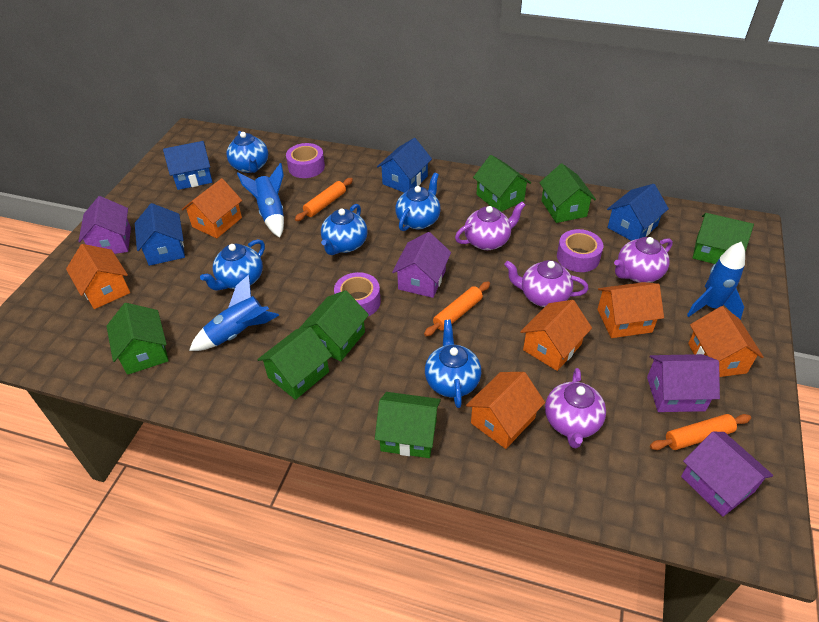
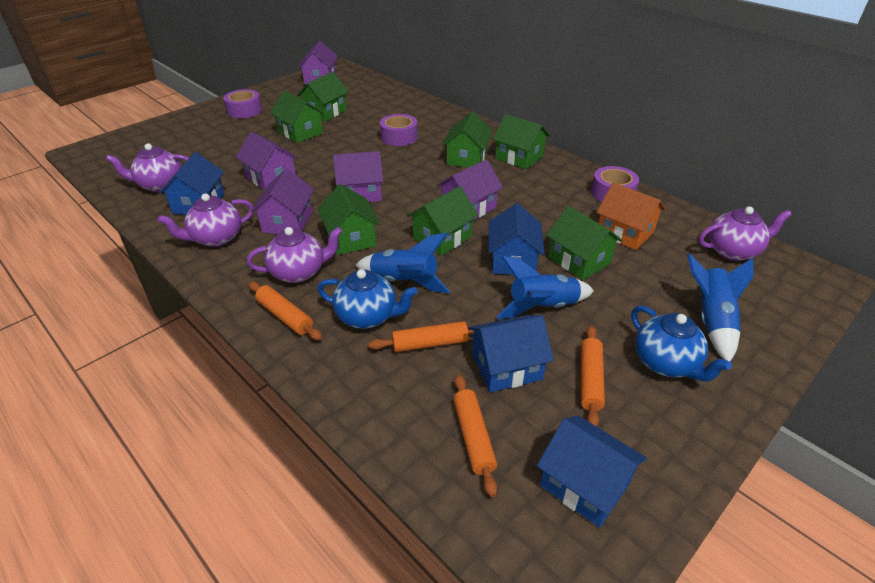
blue teapot: 5 -> 2
orange house: 6 -> 1
orange rolling pin: 3 -> 4
purple house: 4 -> 5

